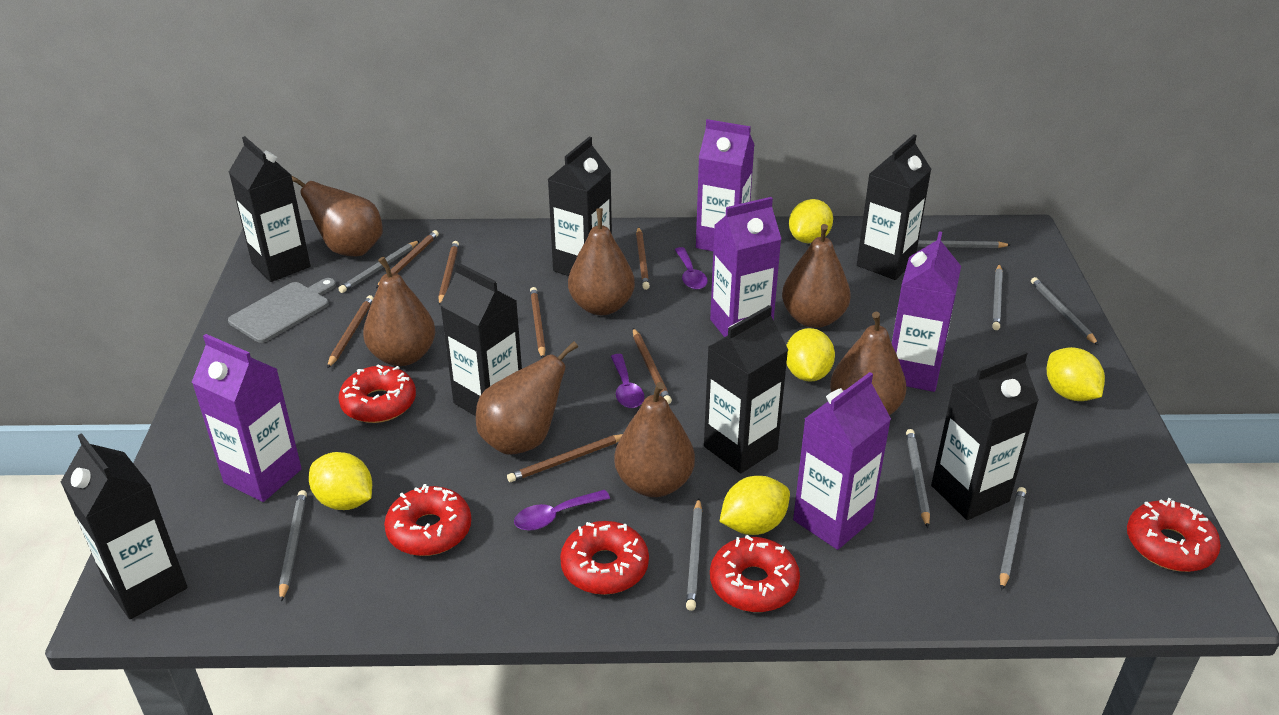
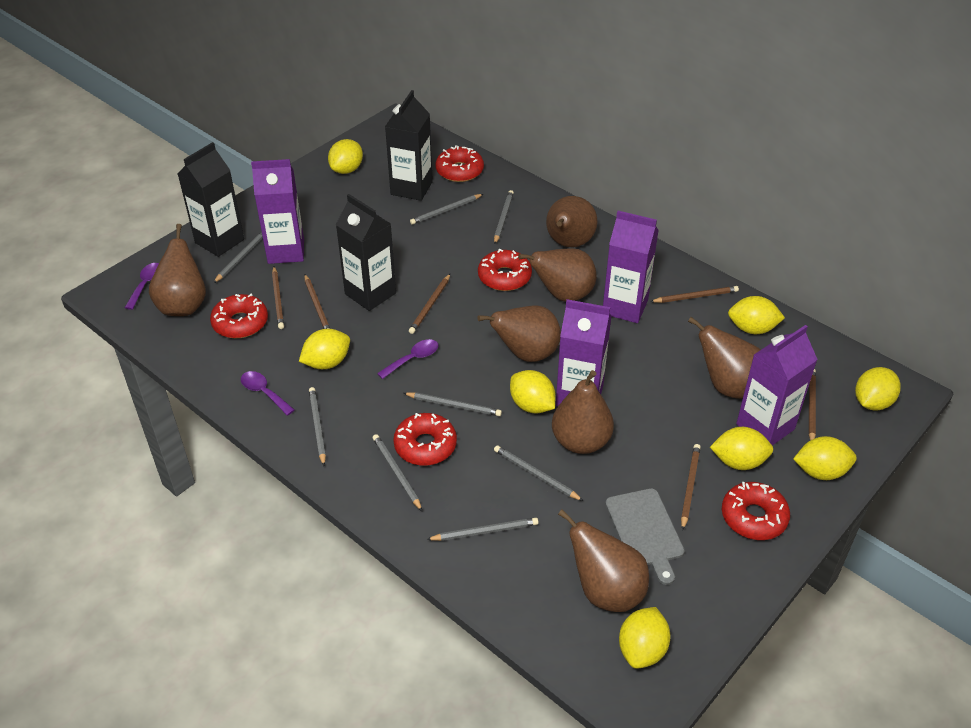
black carton: 7 -> 3
brown pencil: 7 -> 6
purple carton: 5 -> 4
yellow lemon: 5 -> 8

